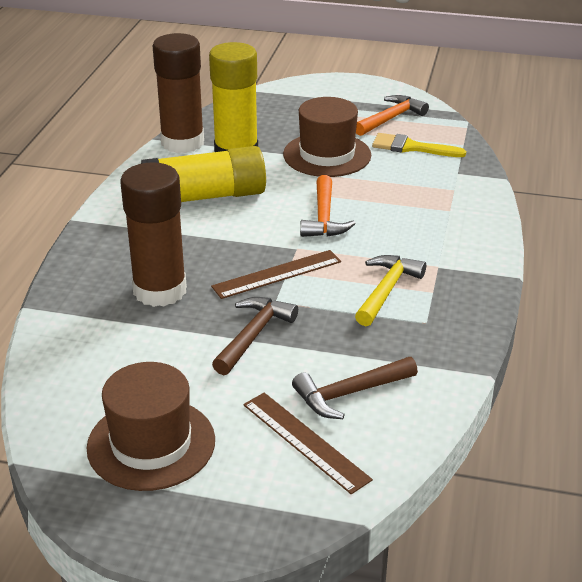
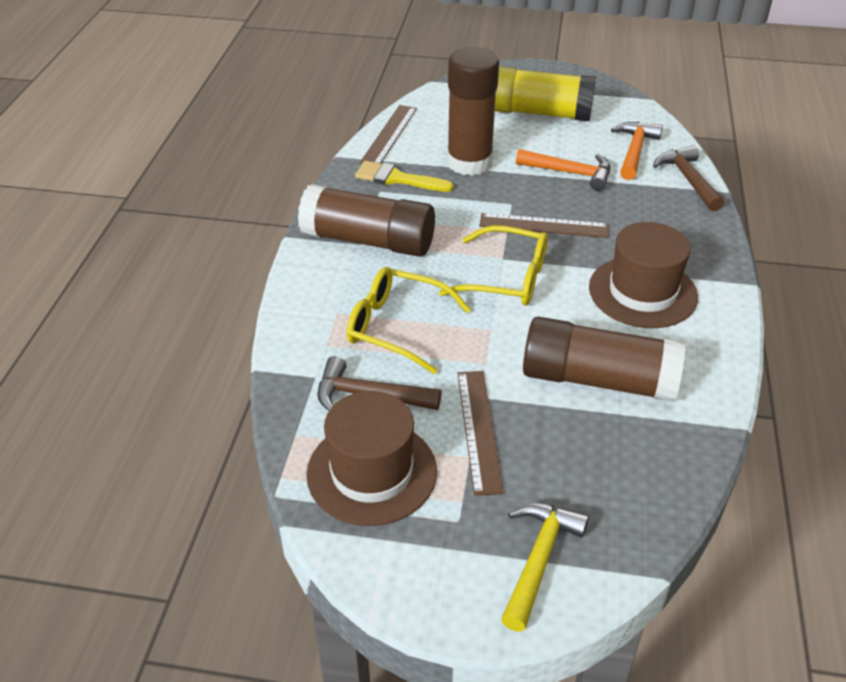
brown glue stick: 2 -> 3
brown ruler: 2 -> 3
yellow glasses: 0 -> 2
yellow glue stick: 2 -> 1

